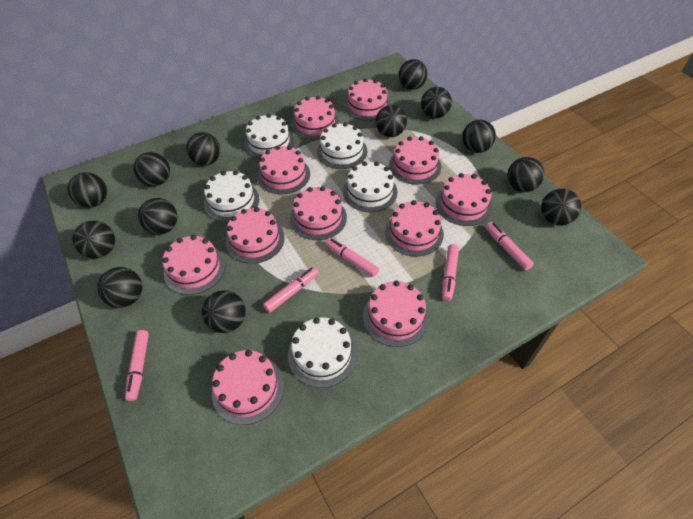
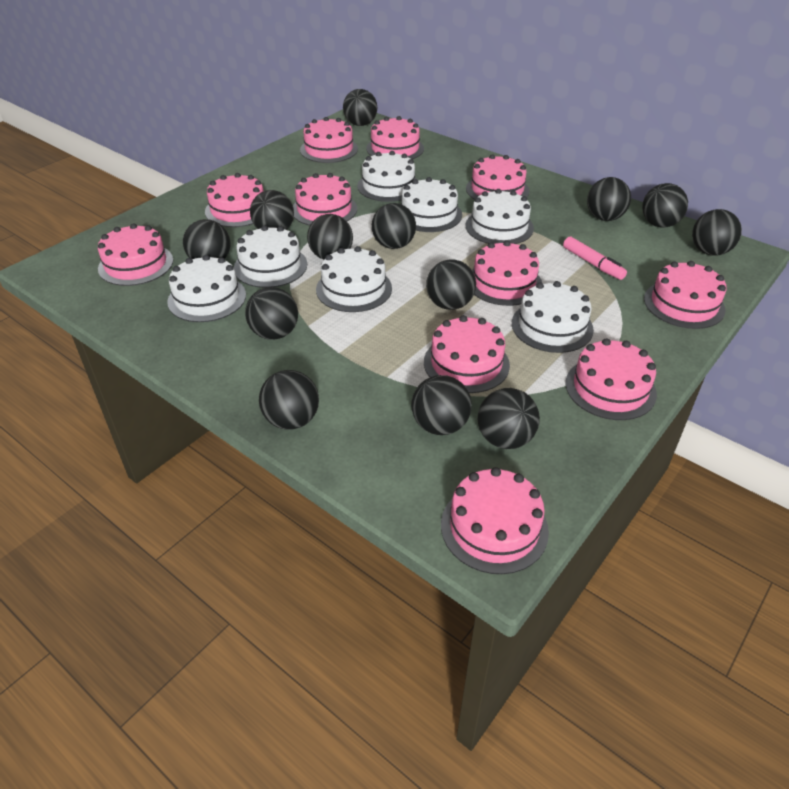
pink marker: 5 -> 1
white cake: 5 -> 7

